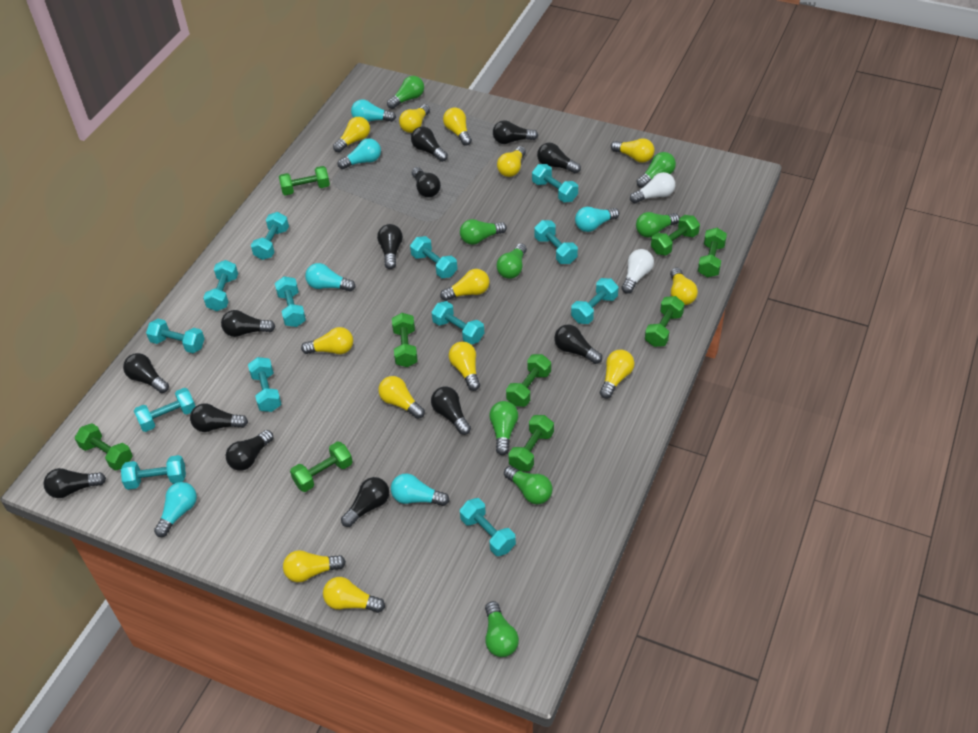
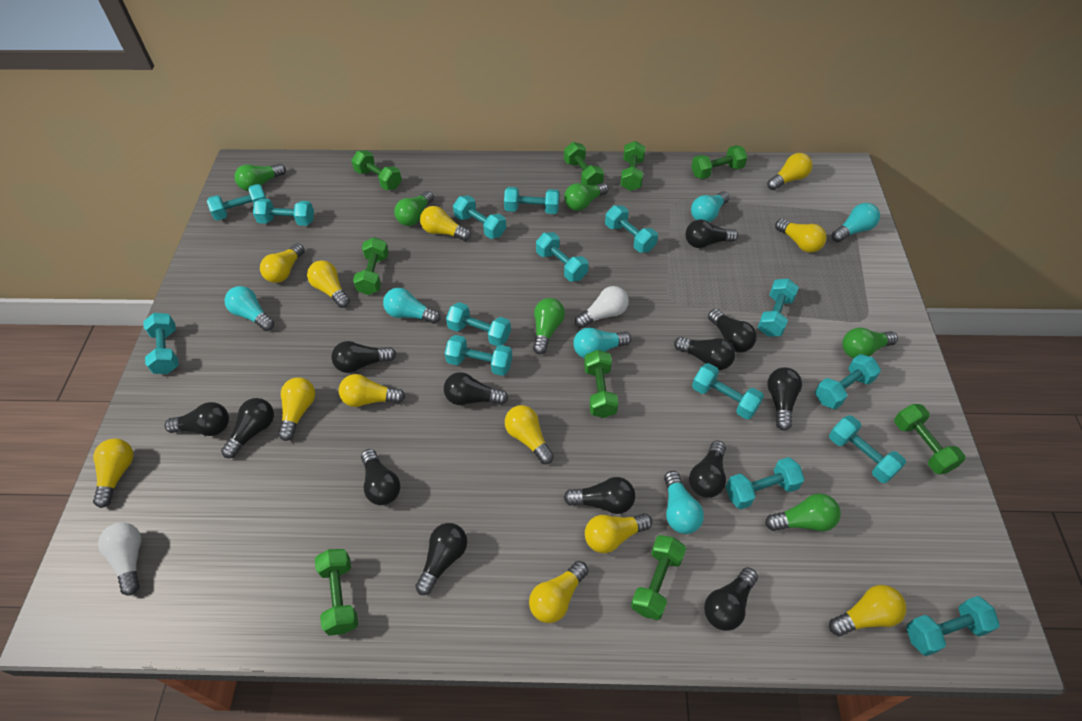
green light bulb: 8 -> 6
turquoise dumbbell: 13 -> 15
yellow light bulb: 13 -> 12

